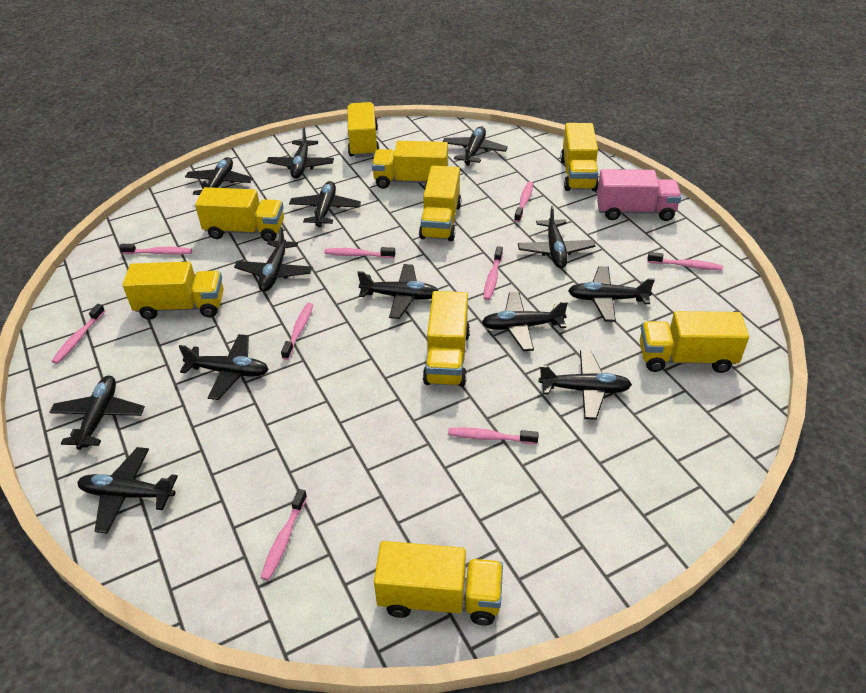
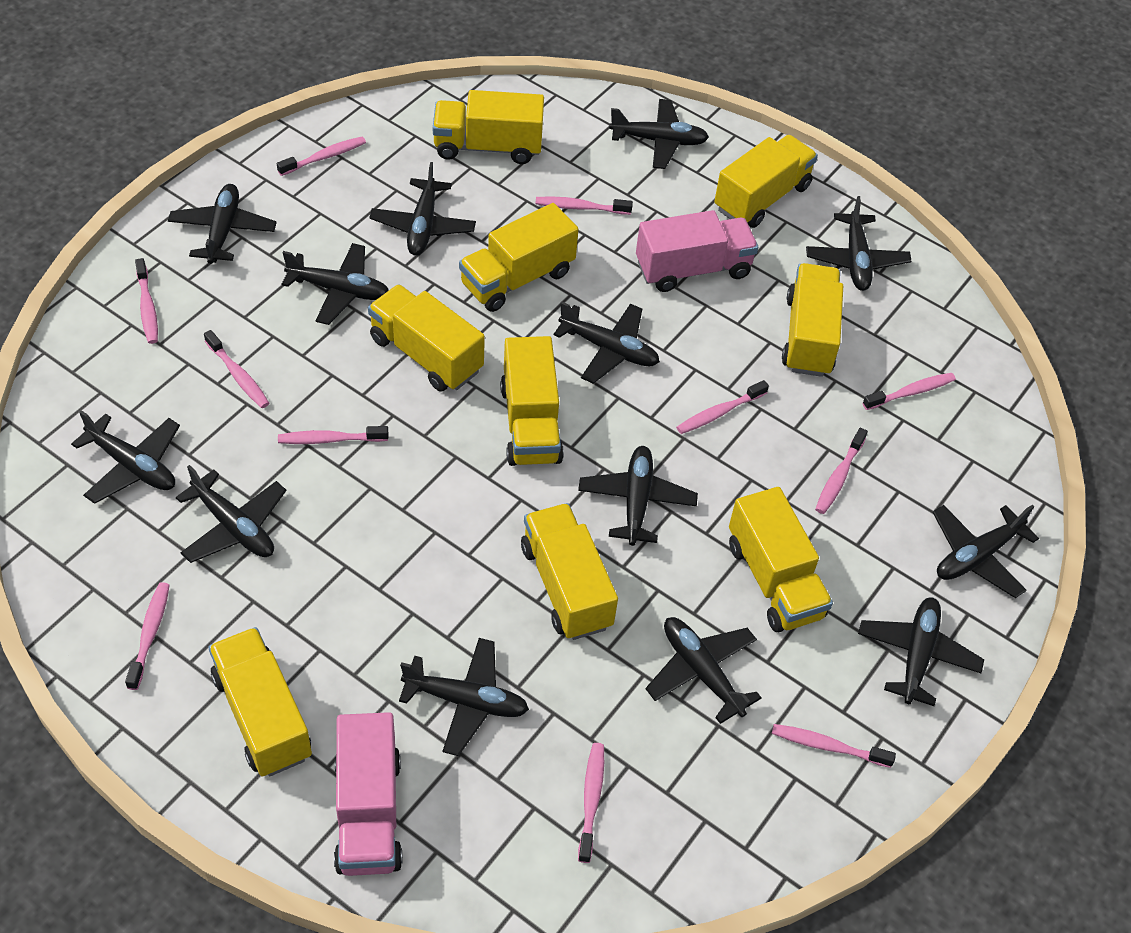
pink toothbrush: 9 -> 11
pink truck: 1 -> 2

